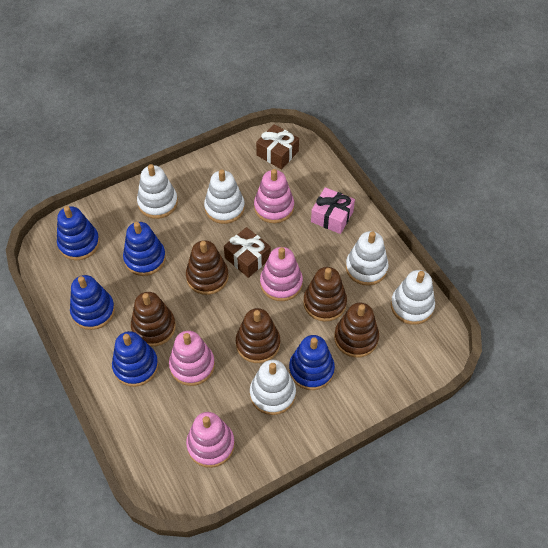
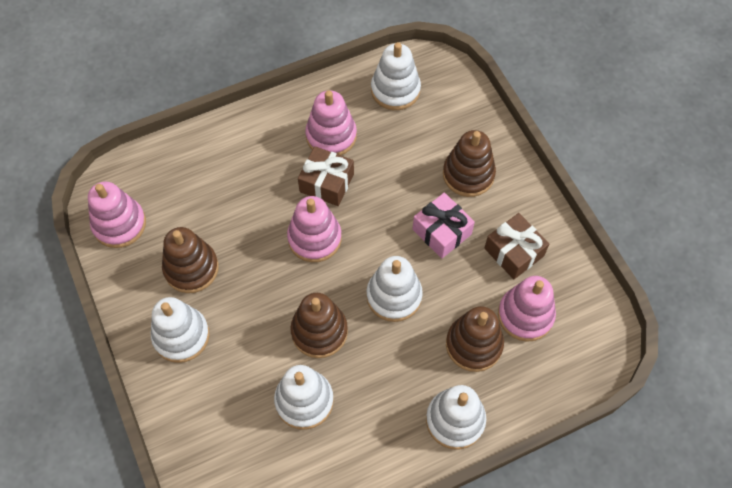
blue stacking toy: 5 -> 0
brown stacking toy: 5 -> 4

